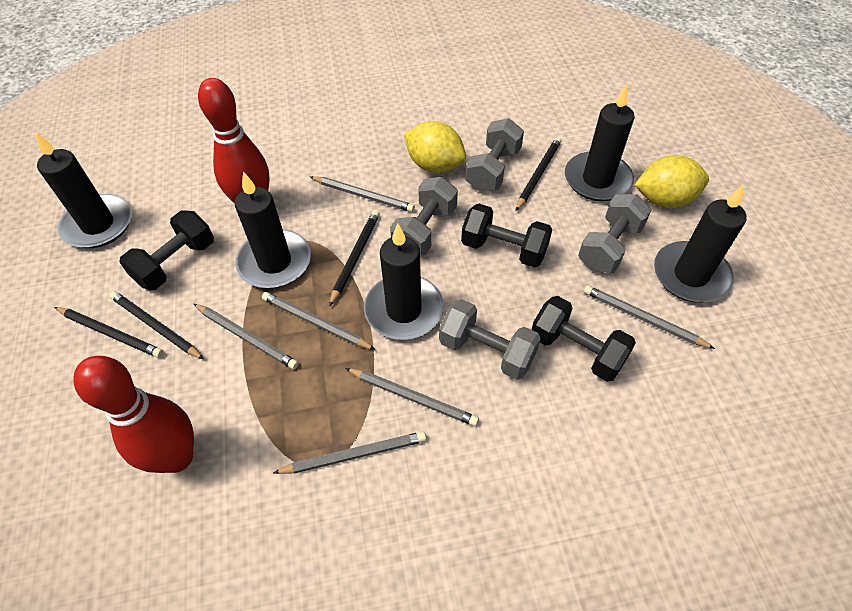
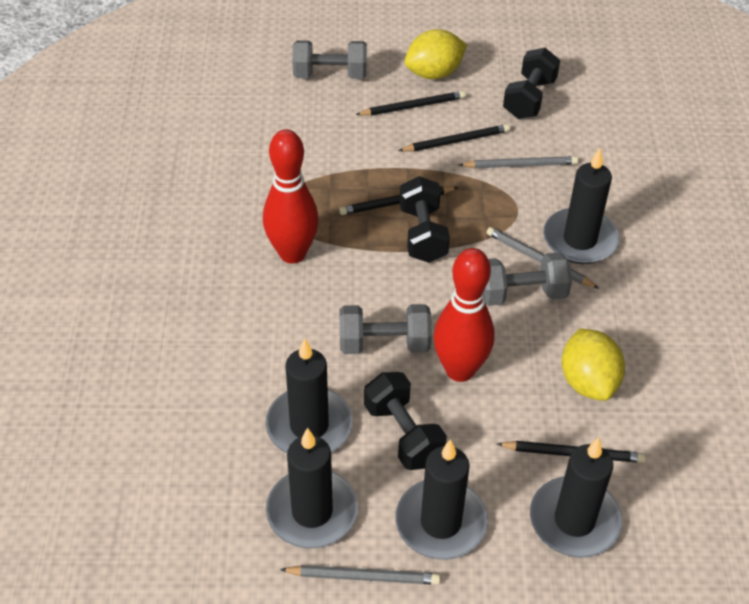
grey dumbbell: 4 -> 3
grey pencil: 6 -> 3

